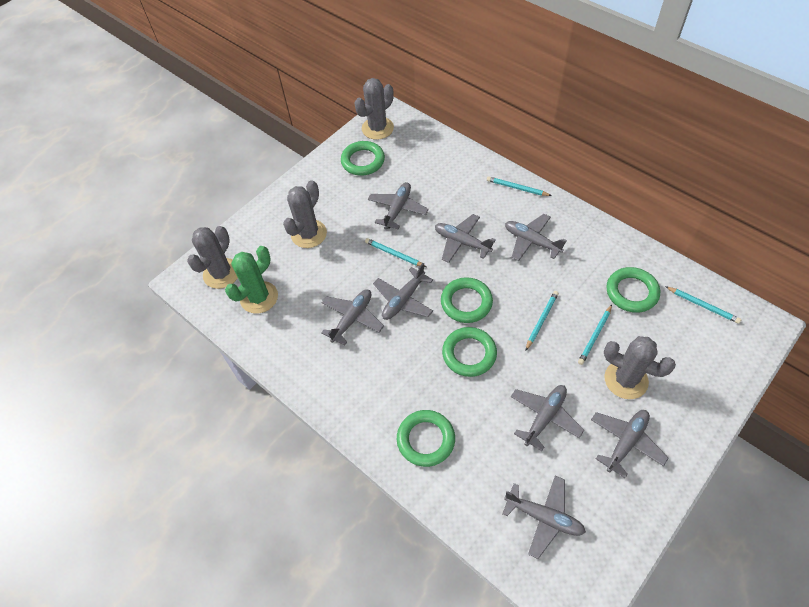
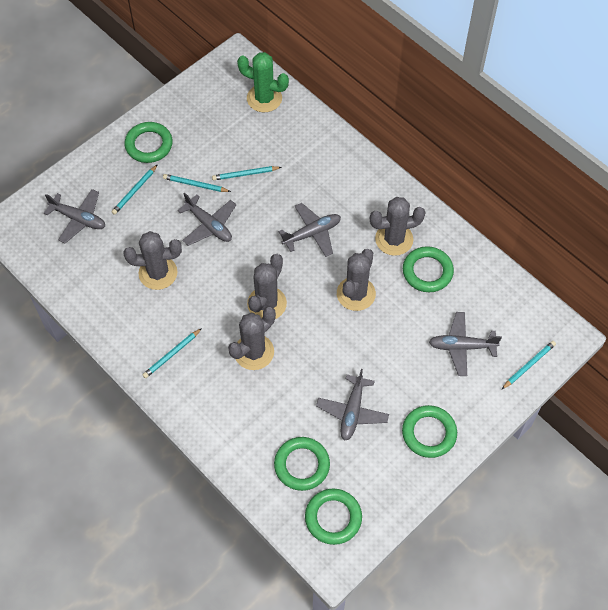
grey cactus: 4 -> 5
grey plane: 8 -> 5

